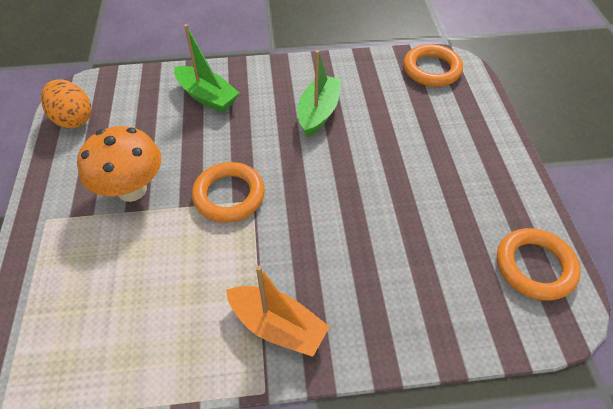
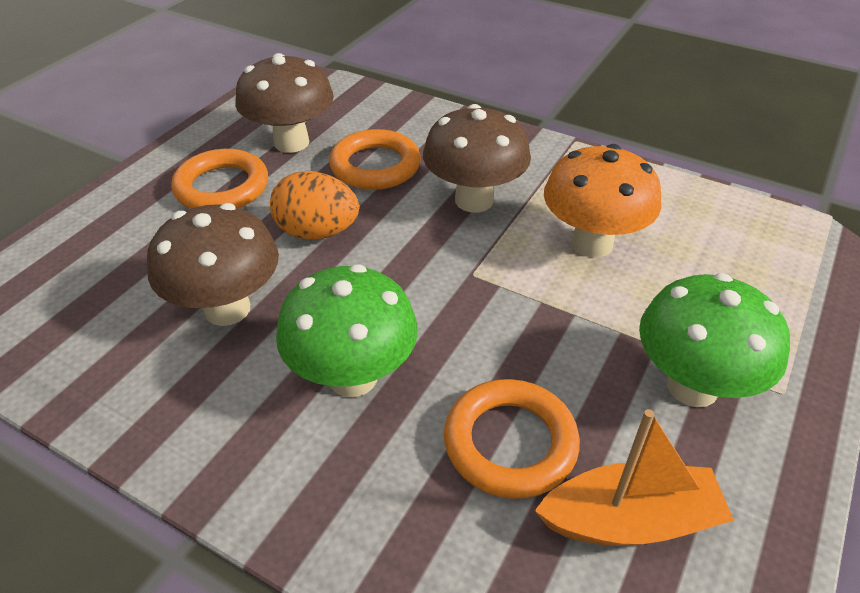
brown mushroom: 0 -> 3
green boat: 2 -> 0
green mushroom: 0 -> 2

